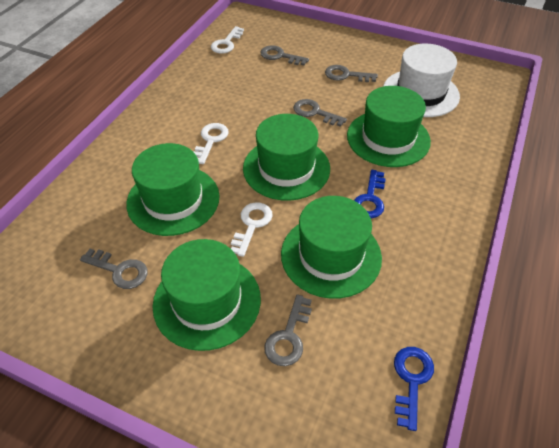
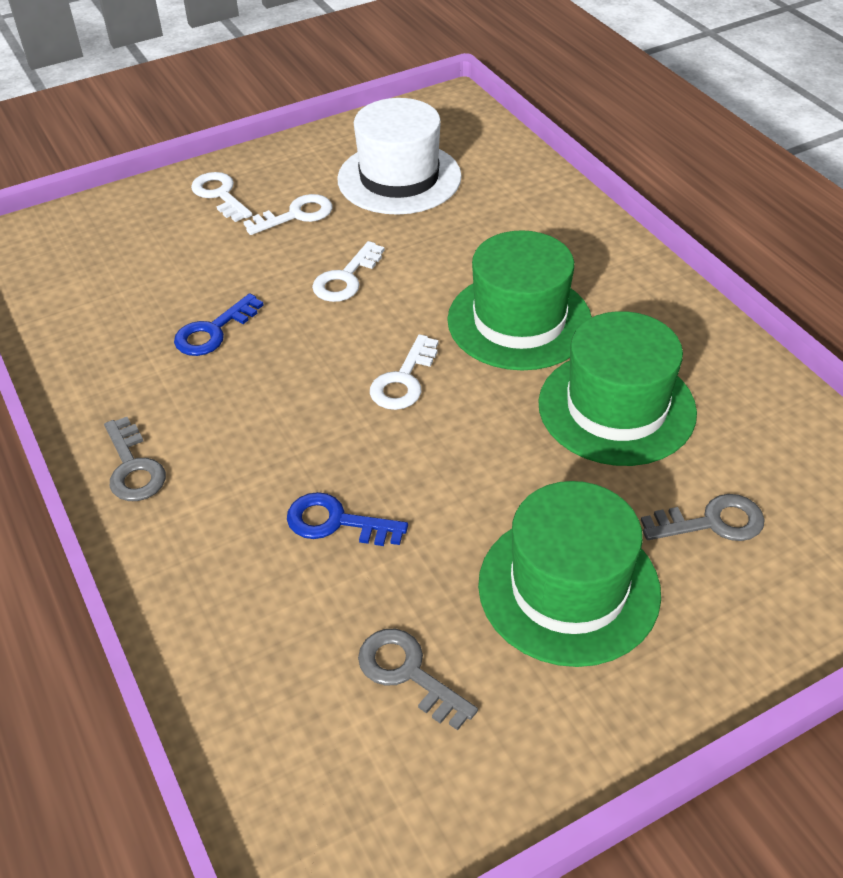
green hat: 5 -> 3
grey key: 5 -> 3
white key: 3 -> 4

